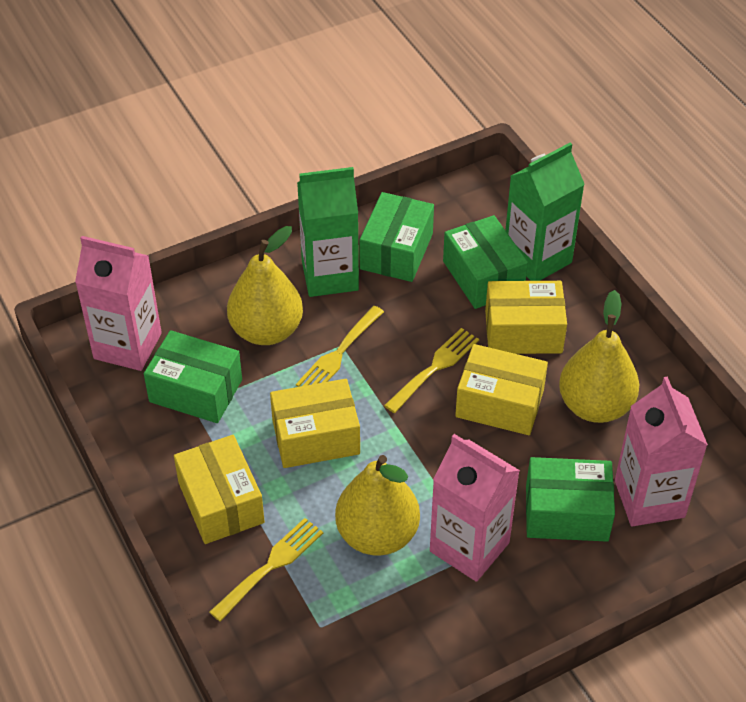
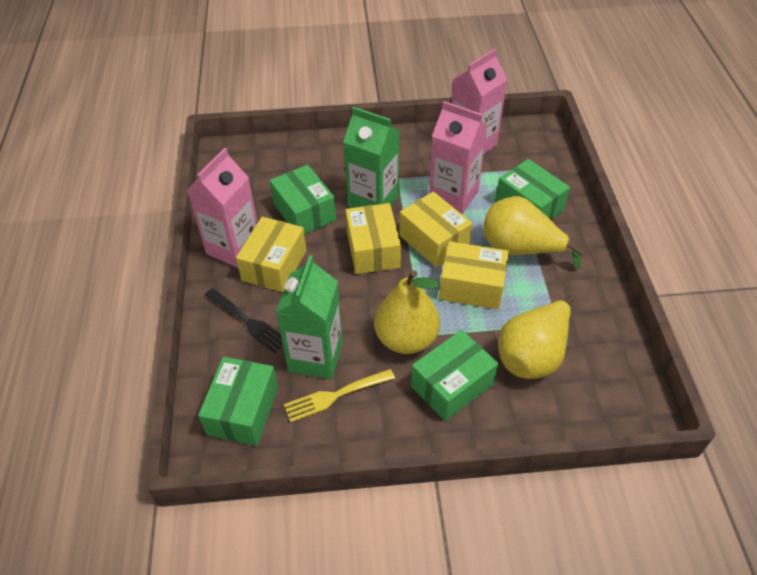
black fork: 0 -> 1
yellow fork: 3 -> 1

